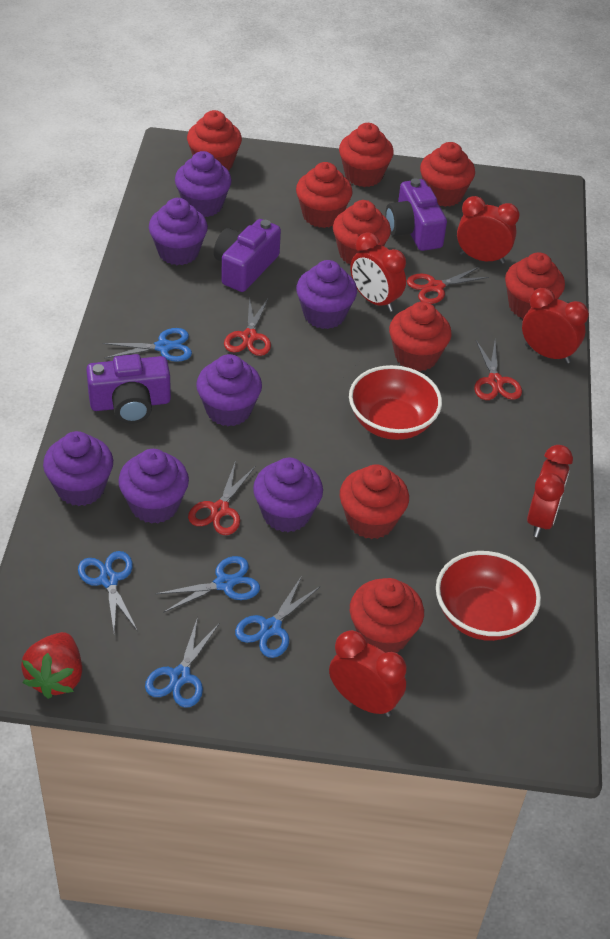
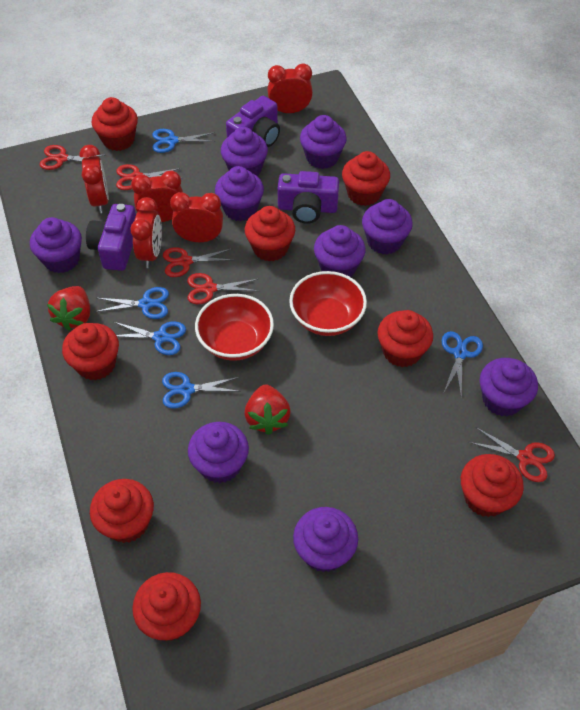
purple cupcake: 7 -> 9
red cupcake: 9 -> 8
red scissors: 4 -> 5
red strawberry: 1 -> 2

